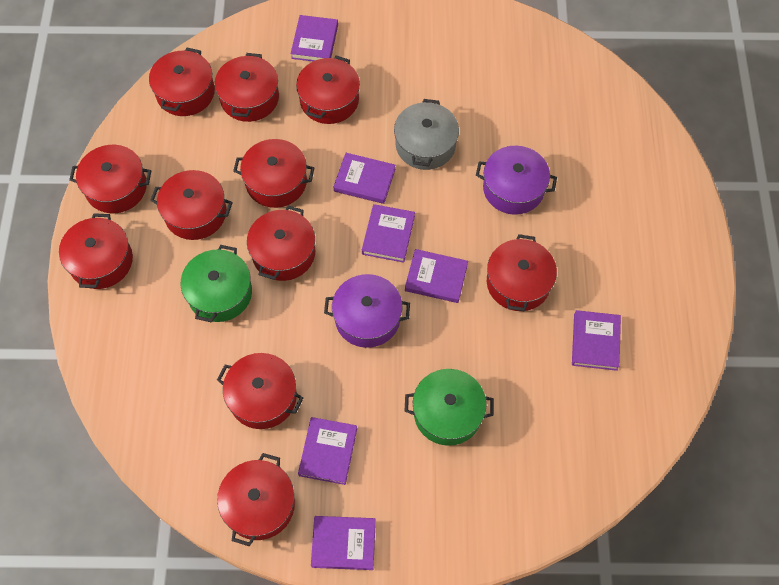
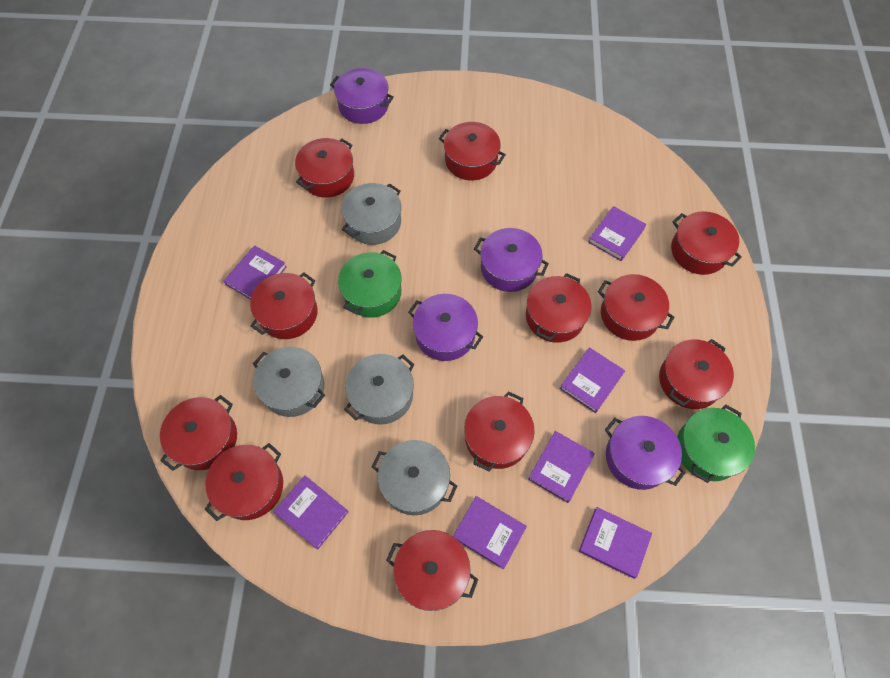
grey pot: 1 -> 4
purple pot: 2 -> 4

